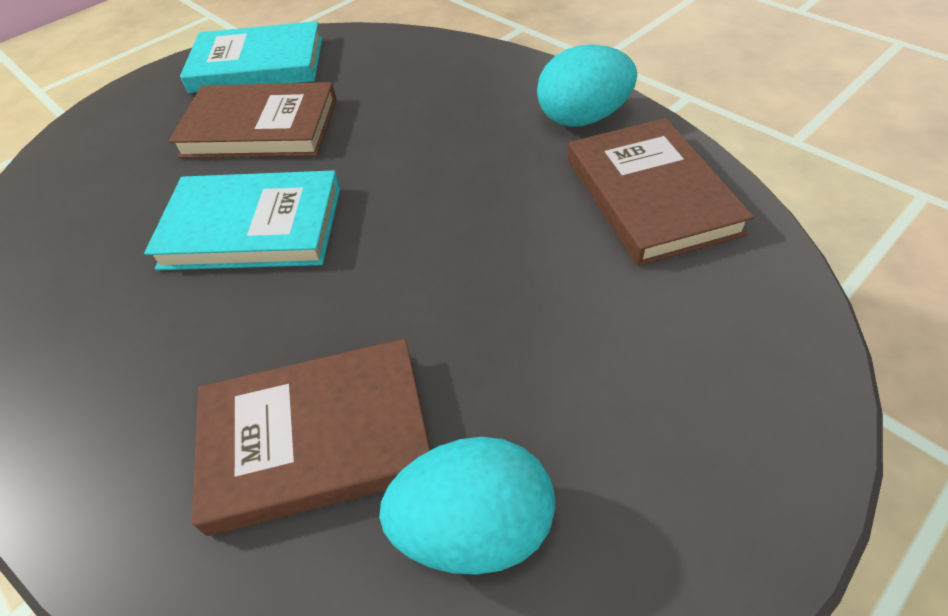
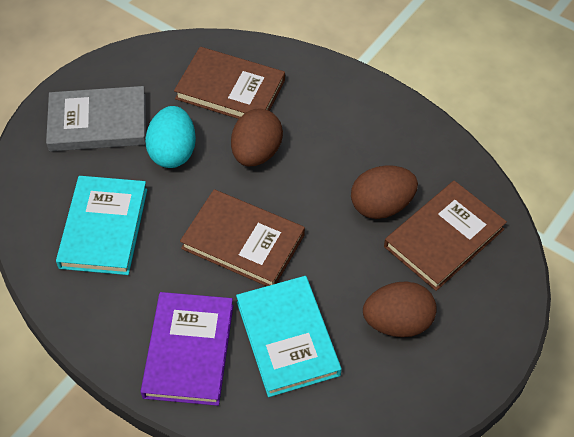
brown egg: 0 -> 3
grey book: 0 -> 1
purple book: 0 -> 1
turquoise egg: 2 -> 1

